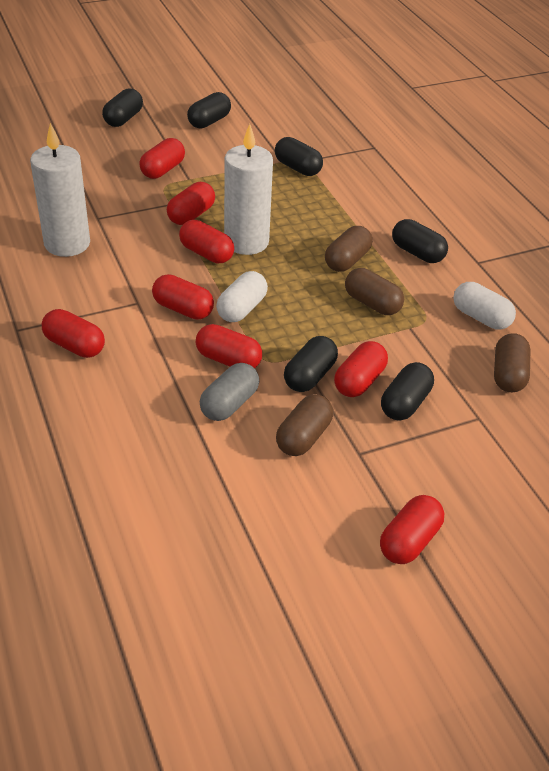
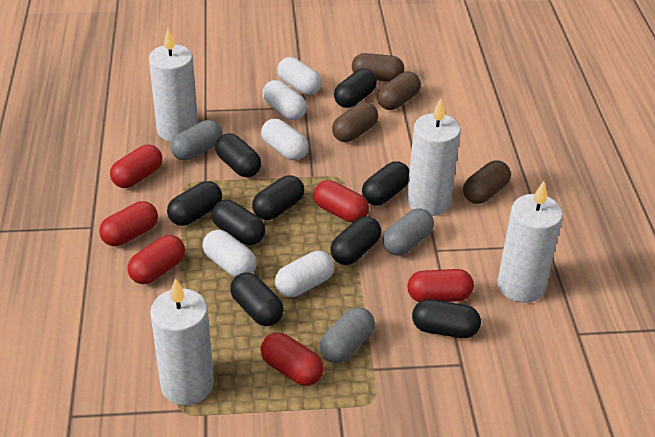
black capsule: 6 -> 9
grey capsule: 1 -> 3
red capsule: 8 -> 6
white candle: 2 -> 4
white capsule: 2 -> 5

